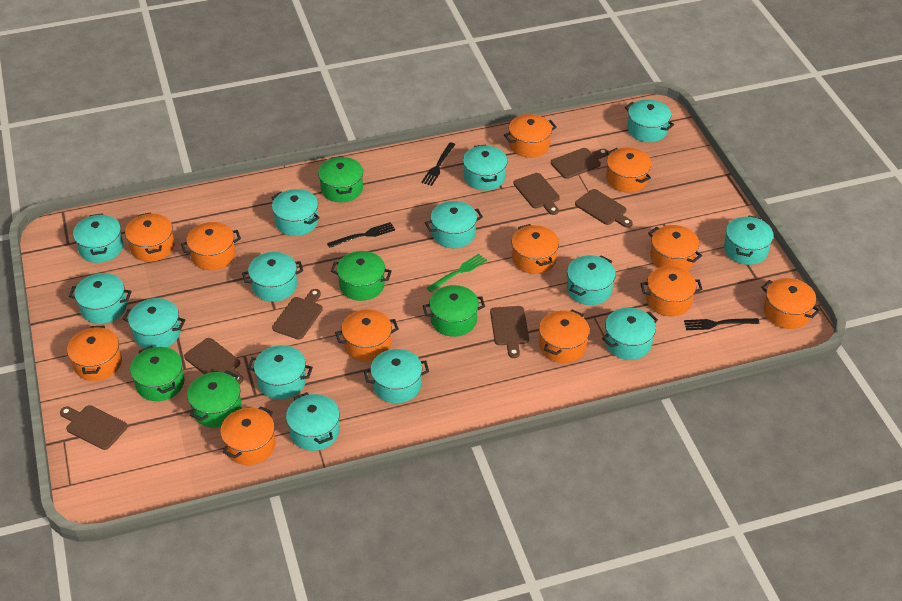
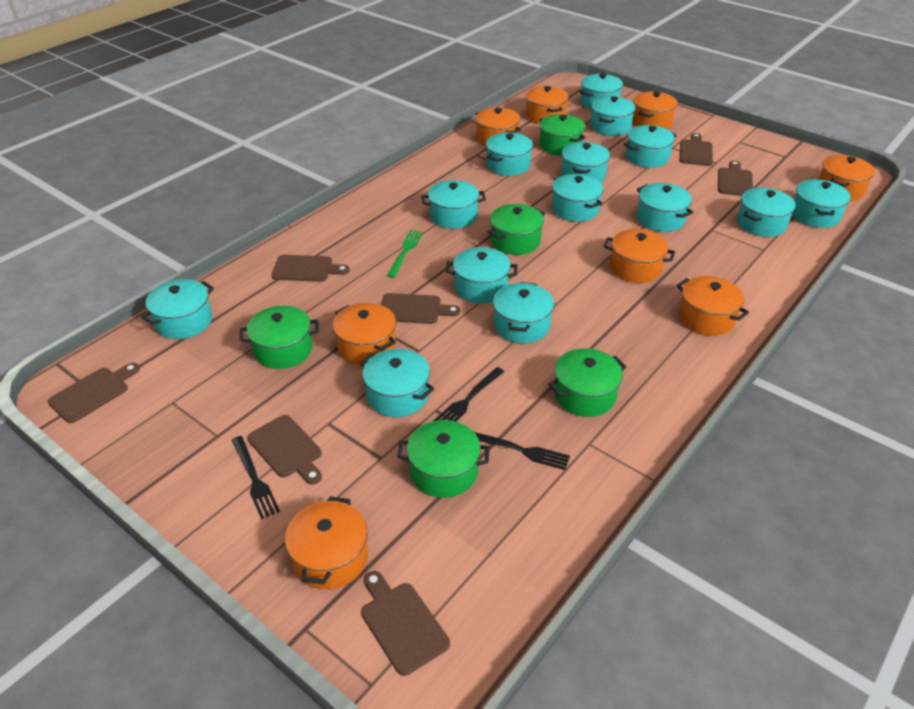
orange pot: 12 -> 8

